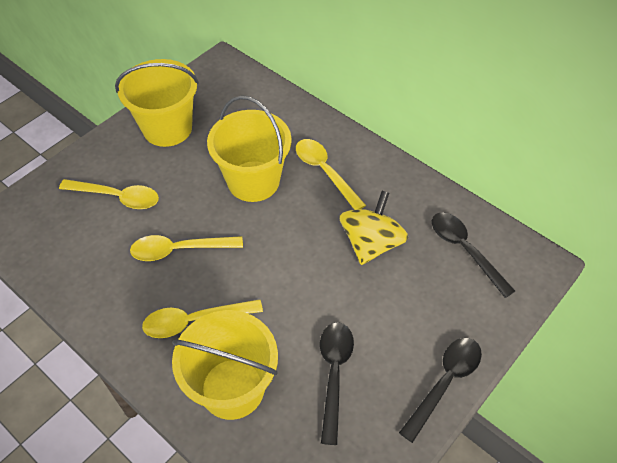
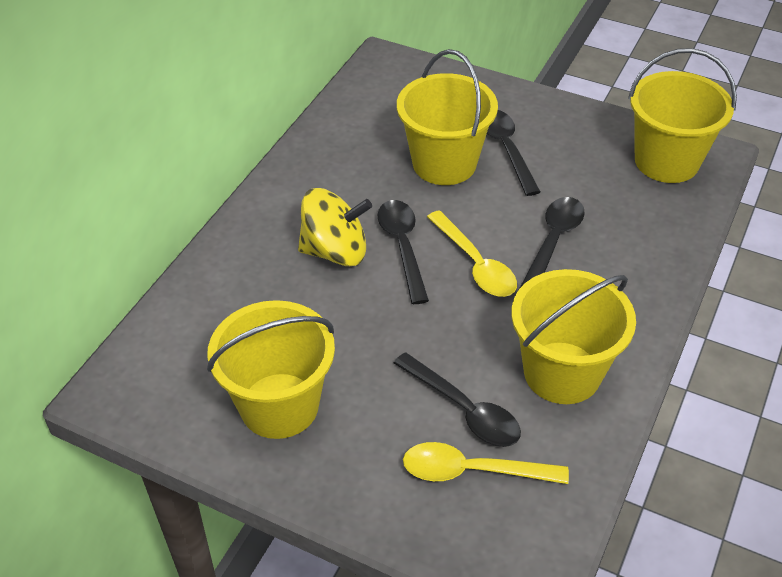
black spoon: 3 -> 4
yellow bucket: 3 -> 4
yellow spoon: 4 -> 2

